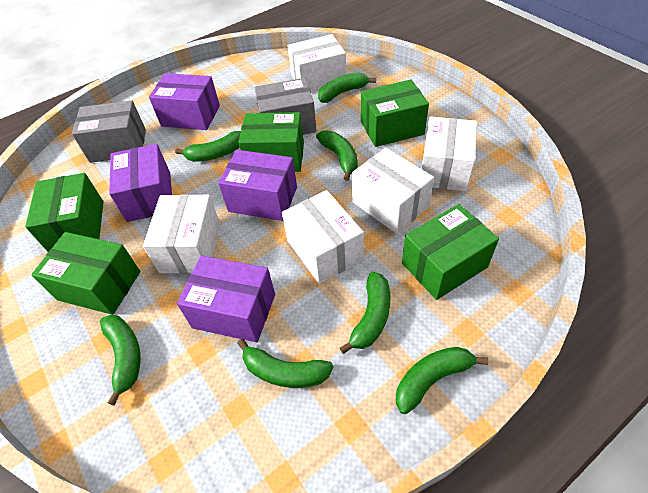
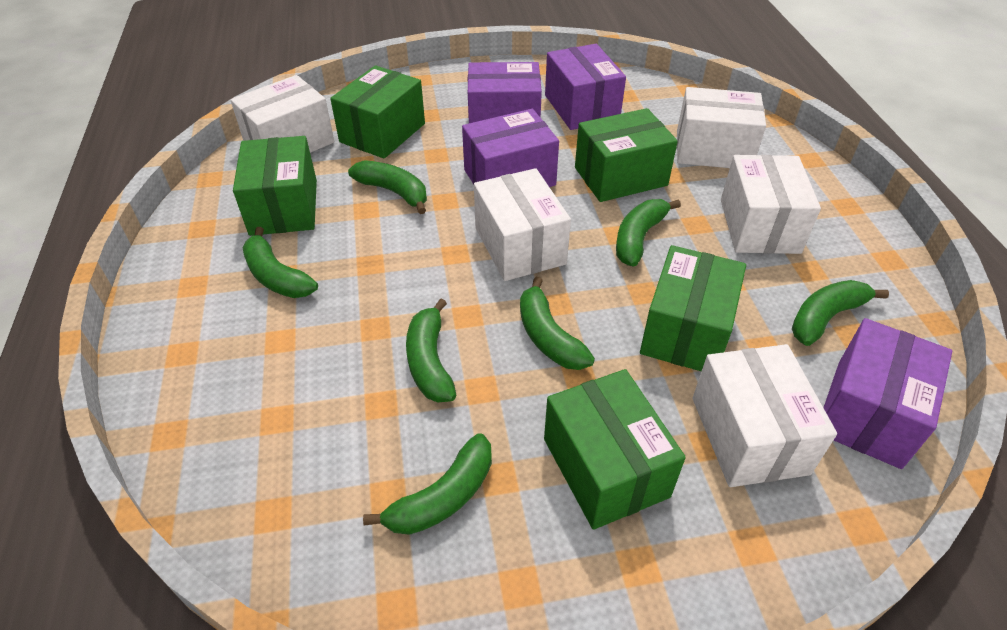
grey box: 2 -> 0

